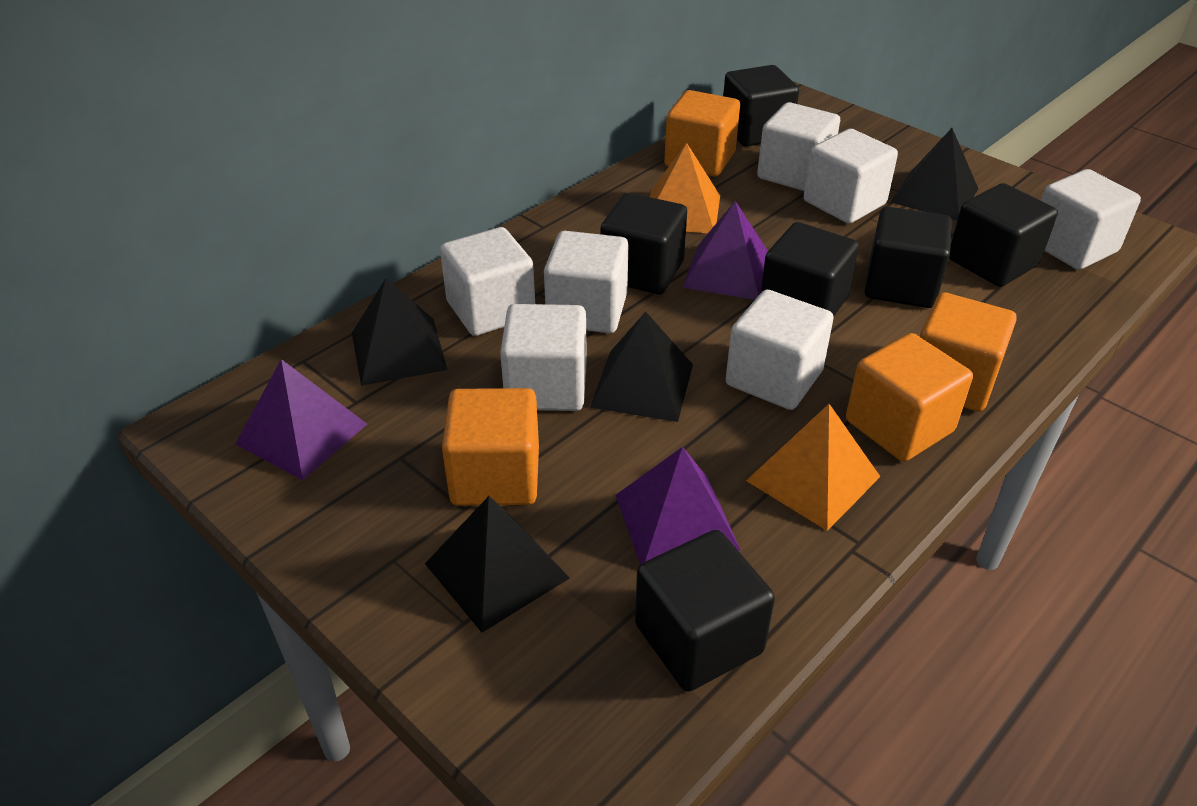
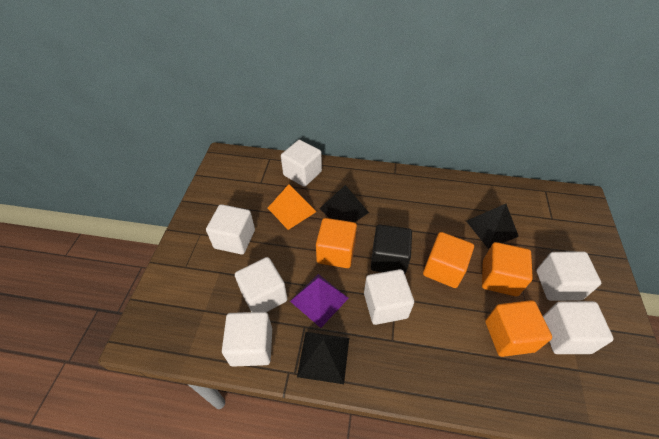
black cube: 6 -> 1
black pyramid: 4 -> 3
orange pyramid: 2 -> 1
purple pyramid: 3 -> 1

